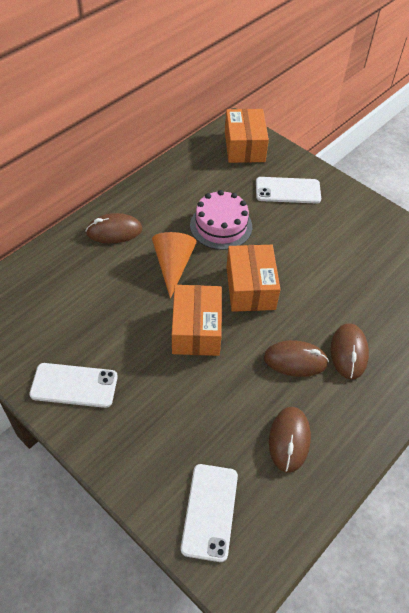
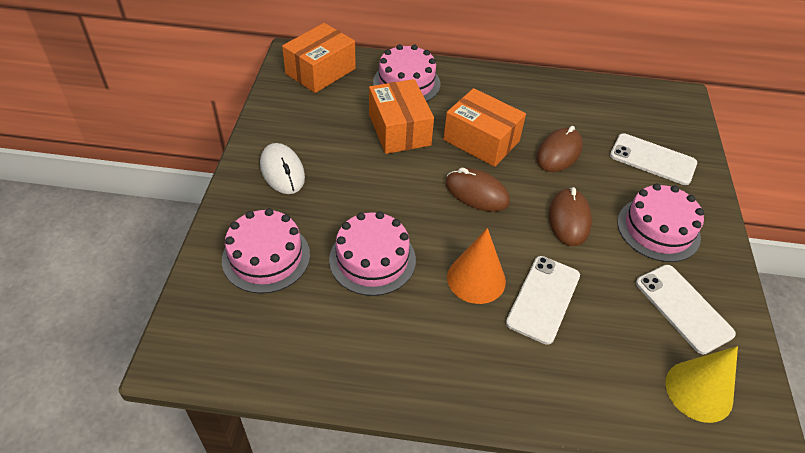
brown mouse: 4 -> 3
pink cake: 1 -> 4
white mouse: 0 -> 1
yellow cone: 0 -> 1

